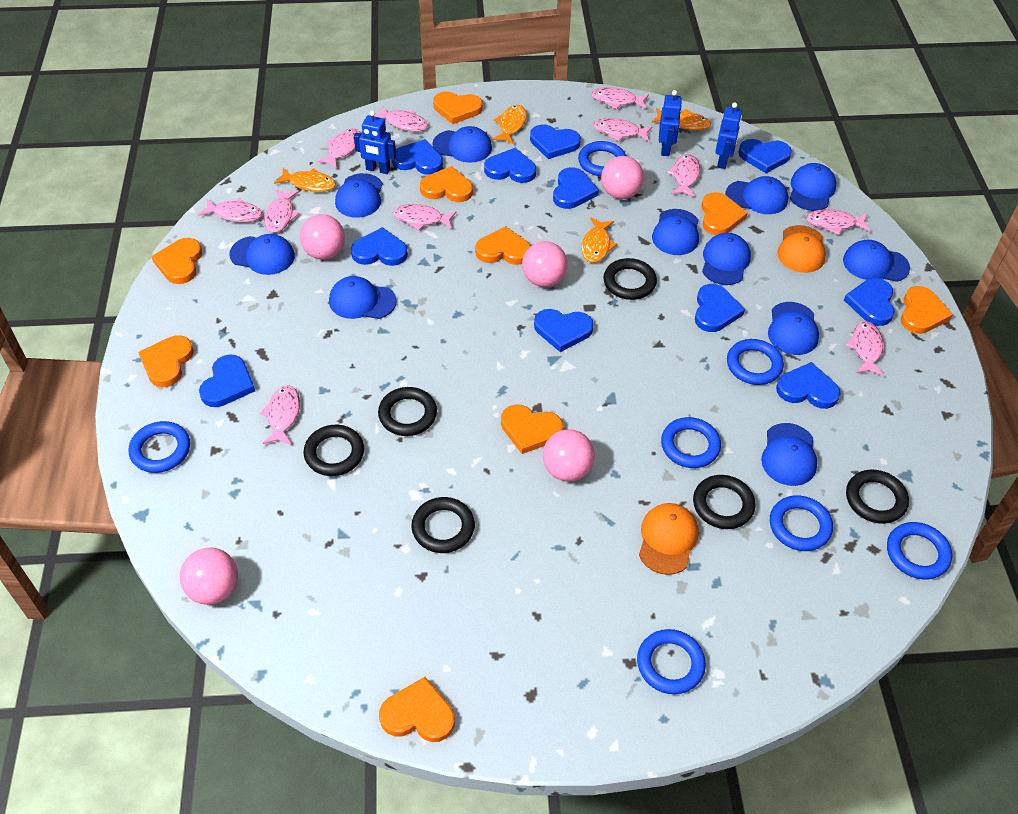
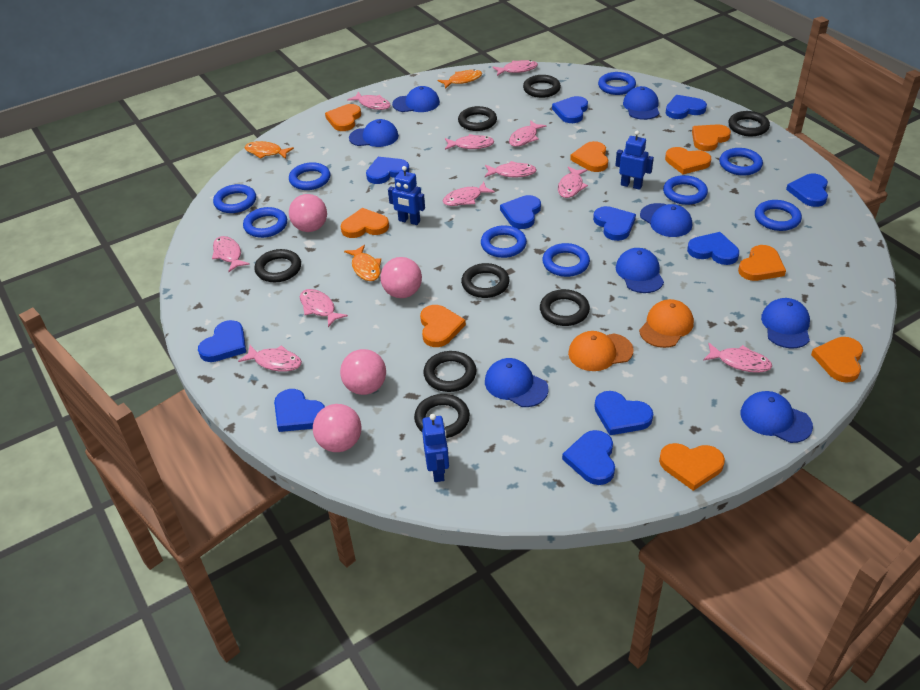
black ring: 6 -> 8
blue cap: 11 -> 8
blue ring: 7 -> 9
orange fish: 4 -> 3
pink ball: 5 -> 4

